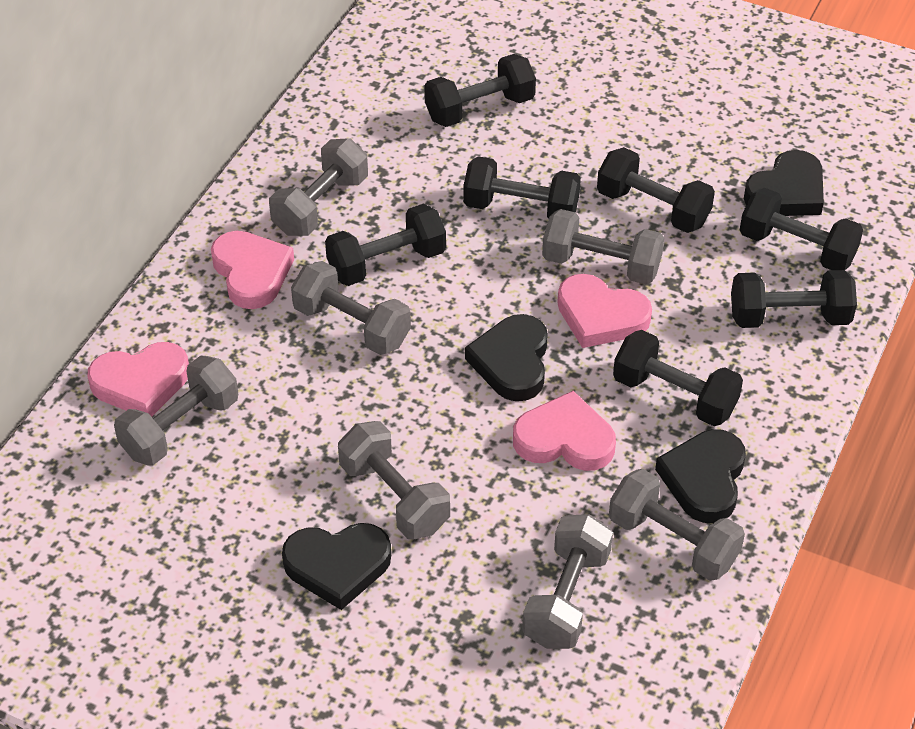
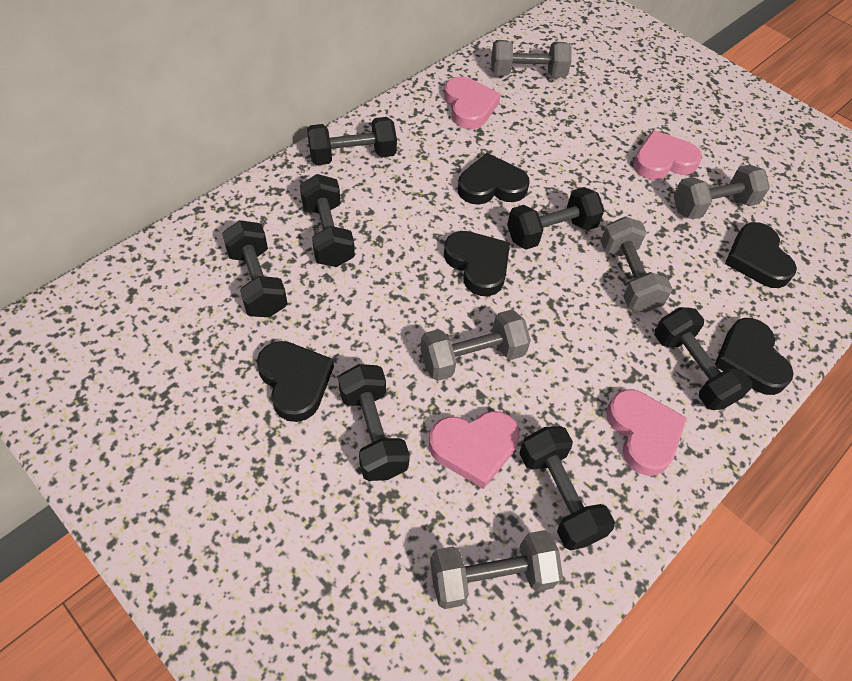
black heart: 4 -> 5
grey dumbbell: 7 -> 5

